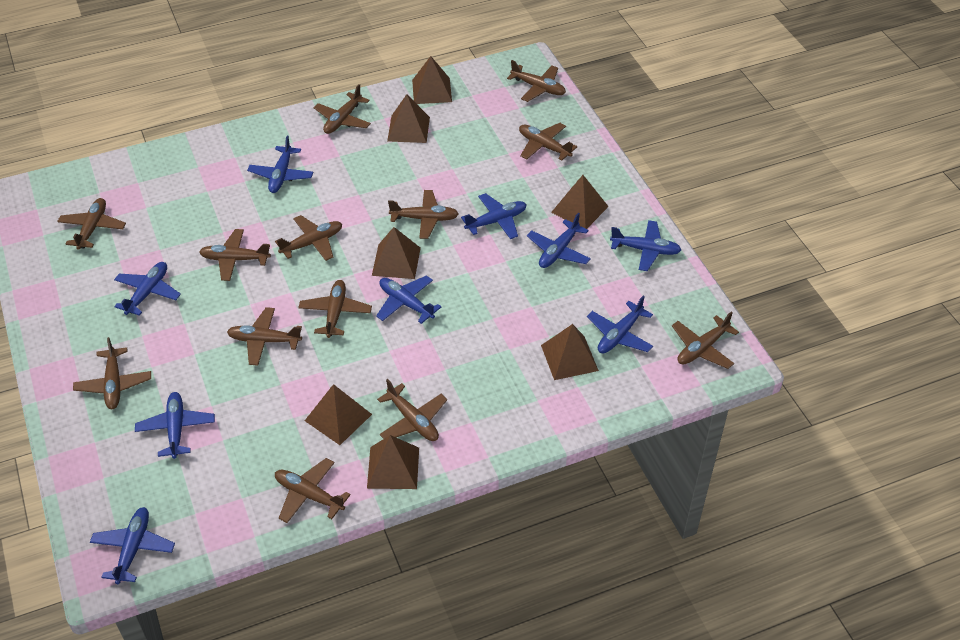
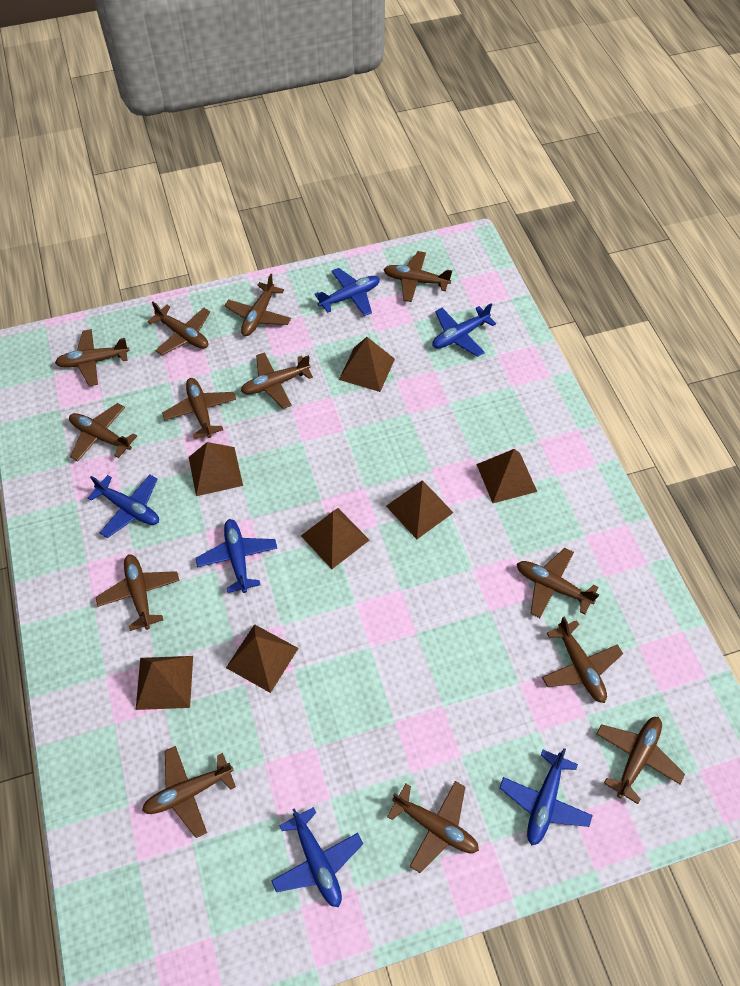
blue plane: 9 -> 6

